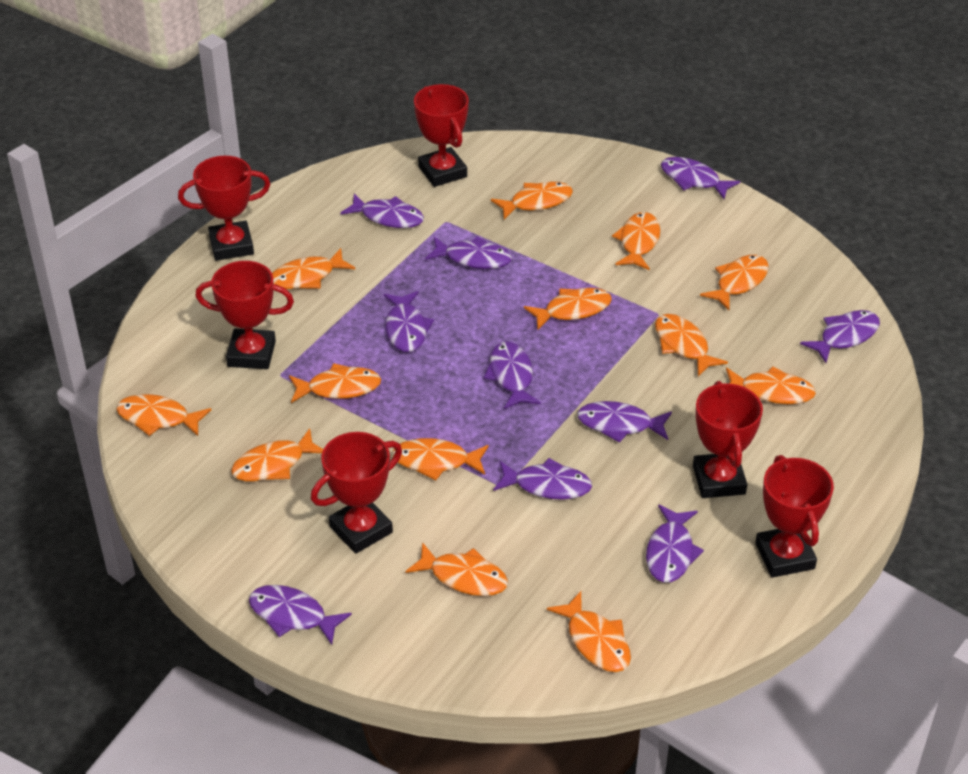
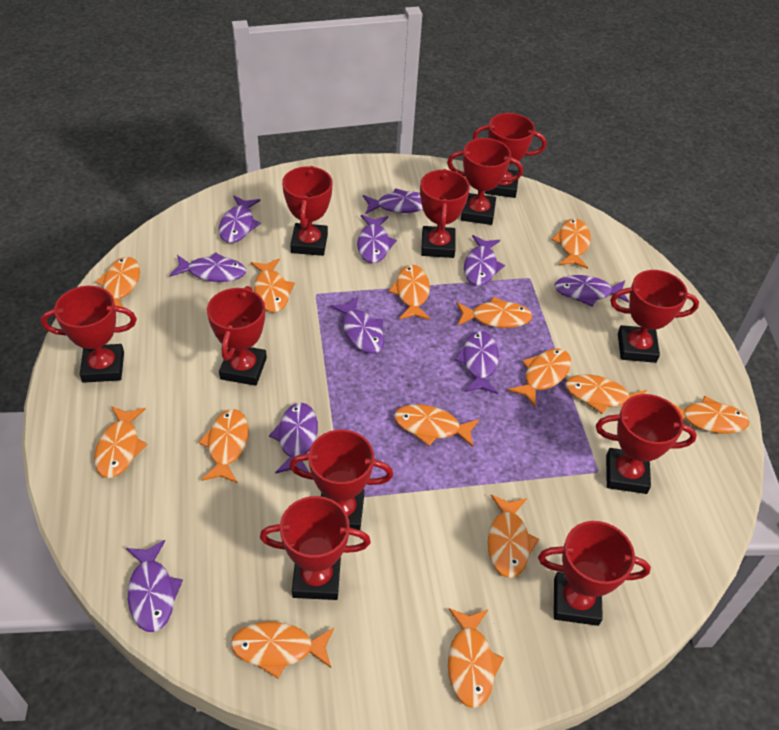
orange fish: 13 -> 14
red trophy: 6 -> 11

